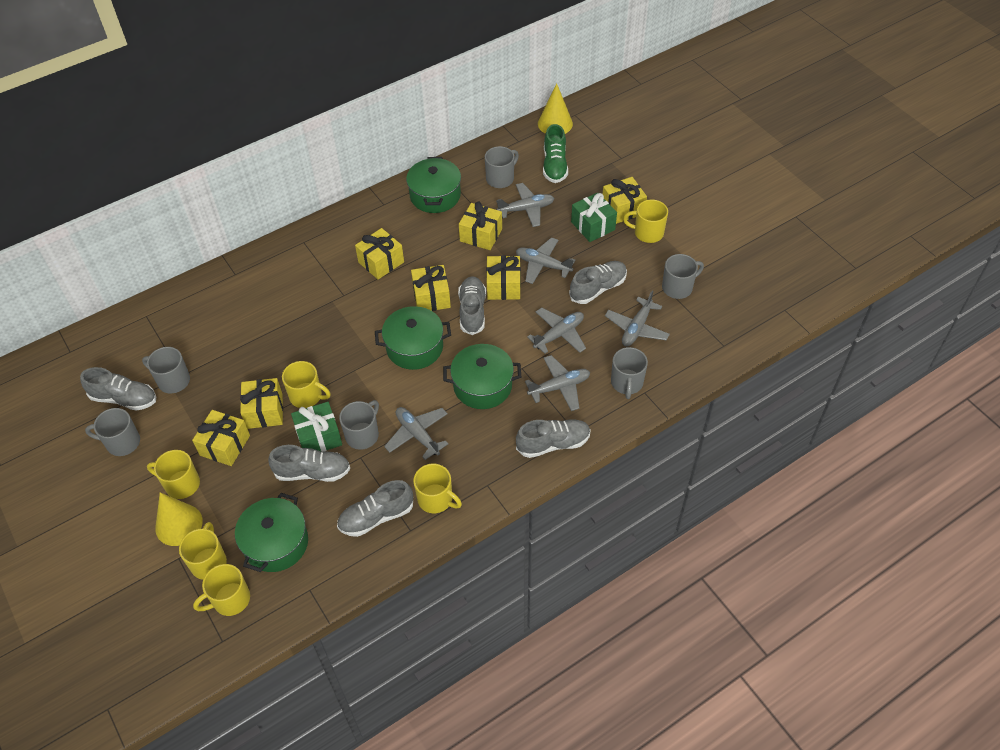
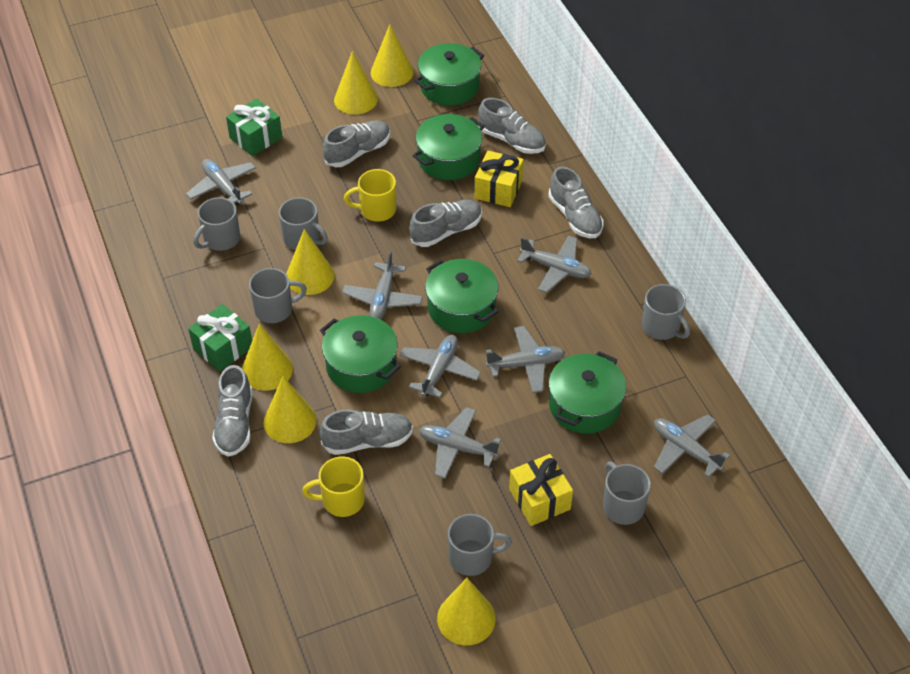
green pot: 4 -> 5
green shoe: 1 -> 0
grey plane: 6 -> 7
yellow cone: 2 -> 6
yellow gift: 7 -> 2
yellow mug: 6 -> 2

